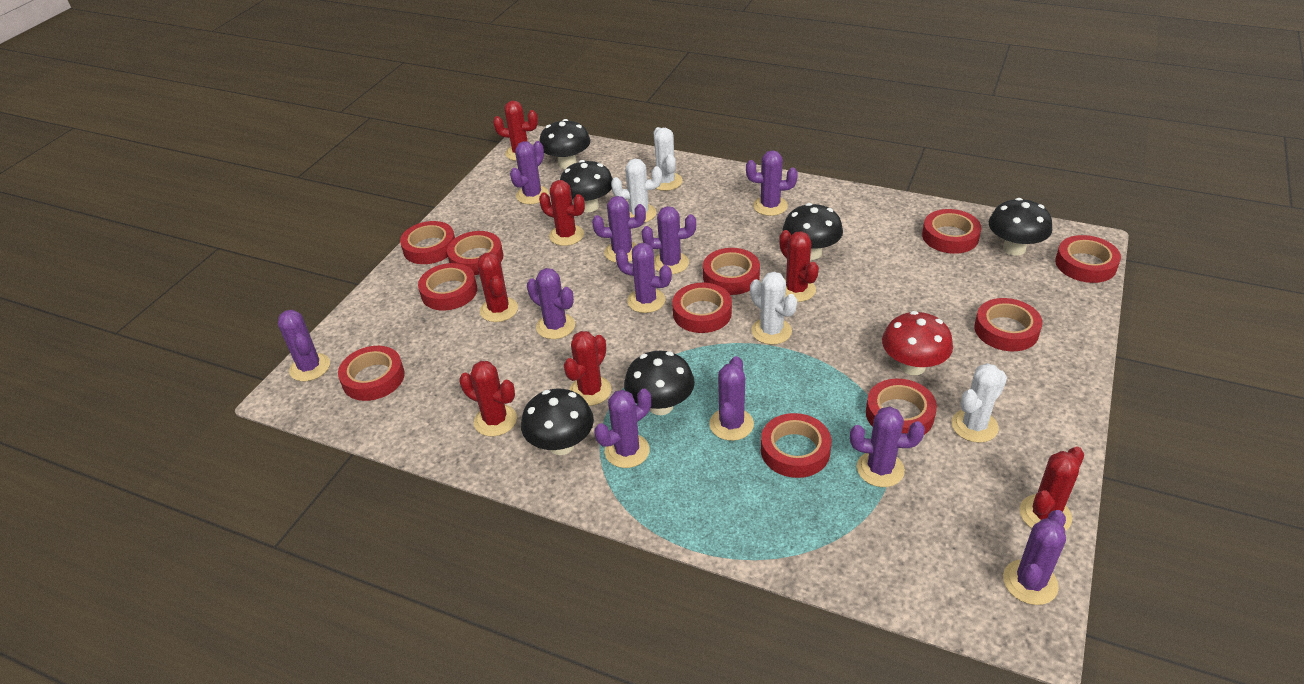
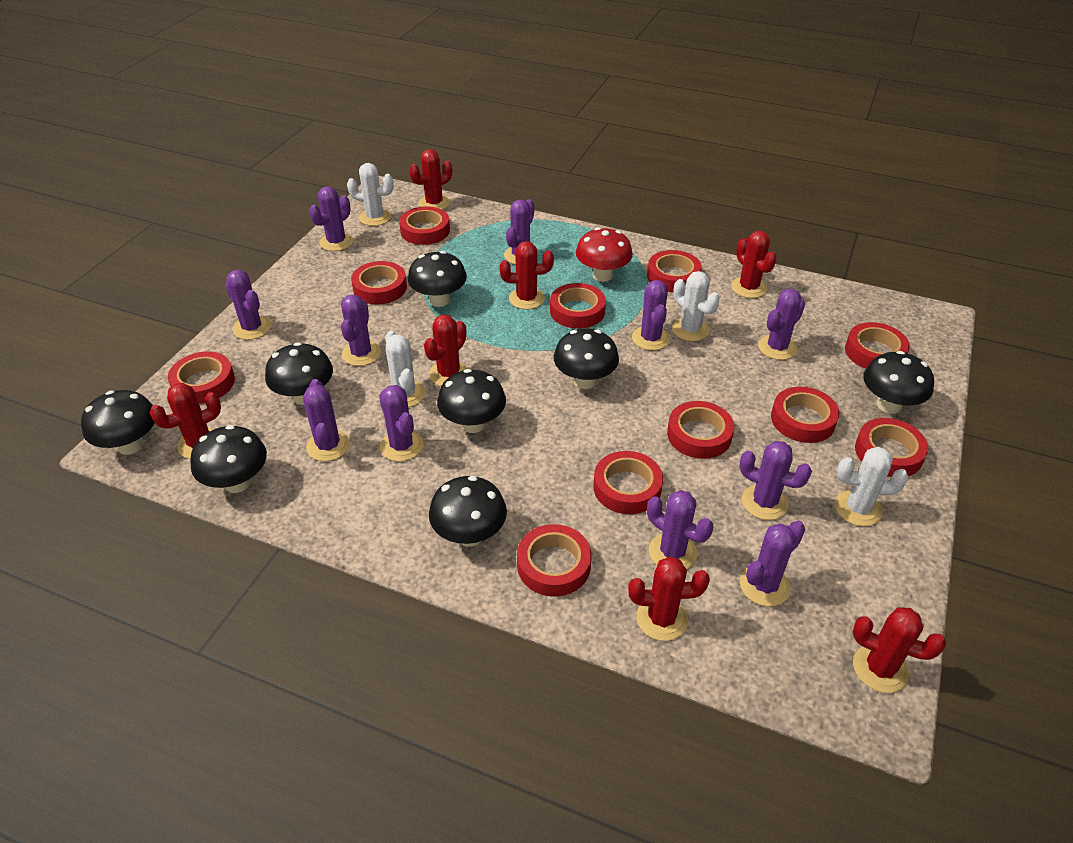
black mushroom: 6 -> 8

